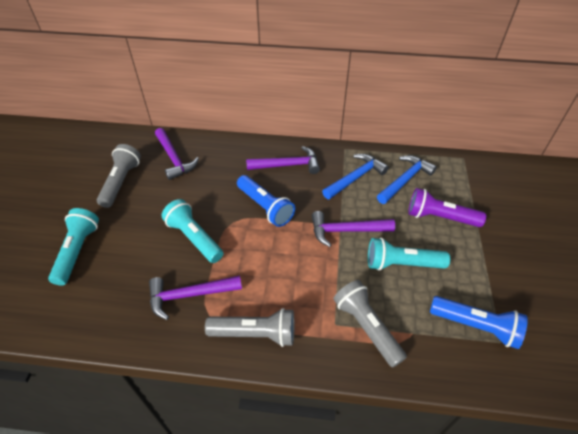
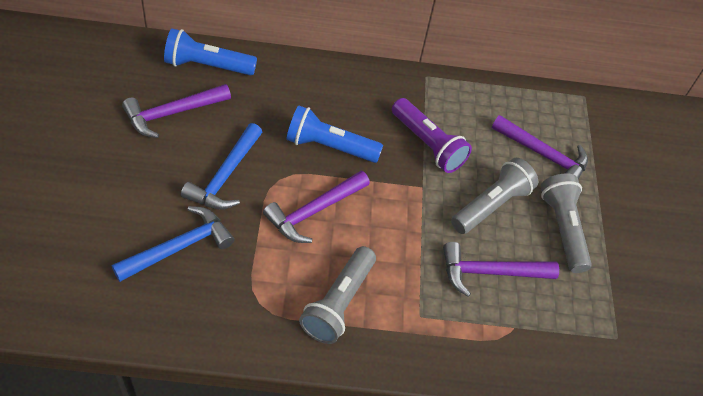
turquoise flashlight: 3 -> 0

